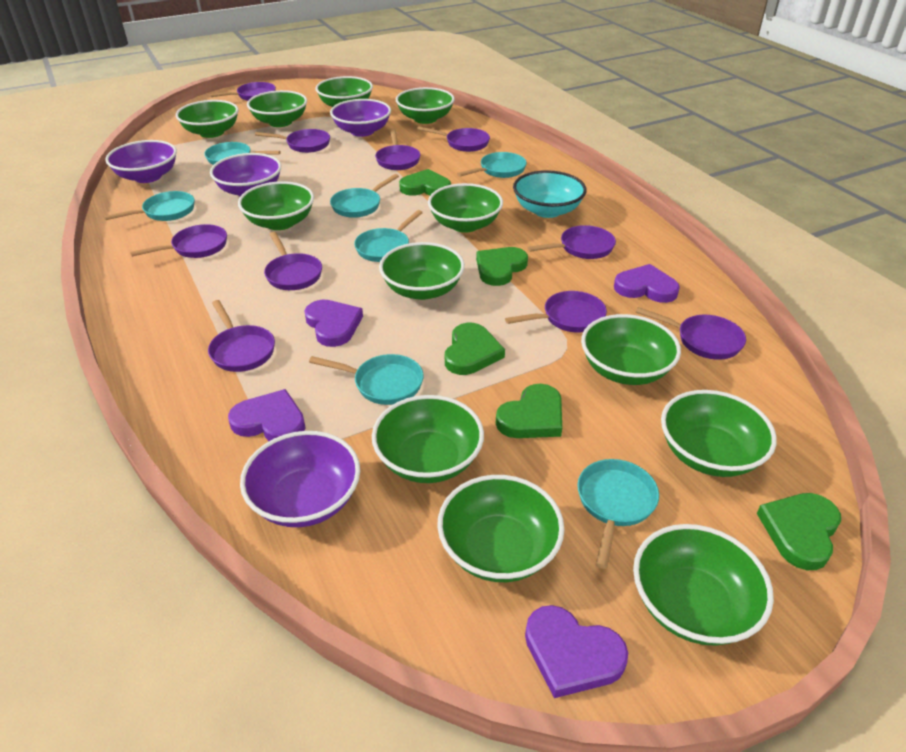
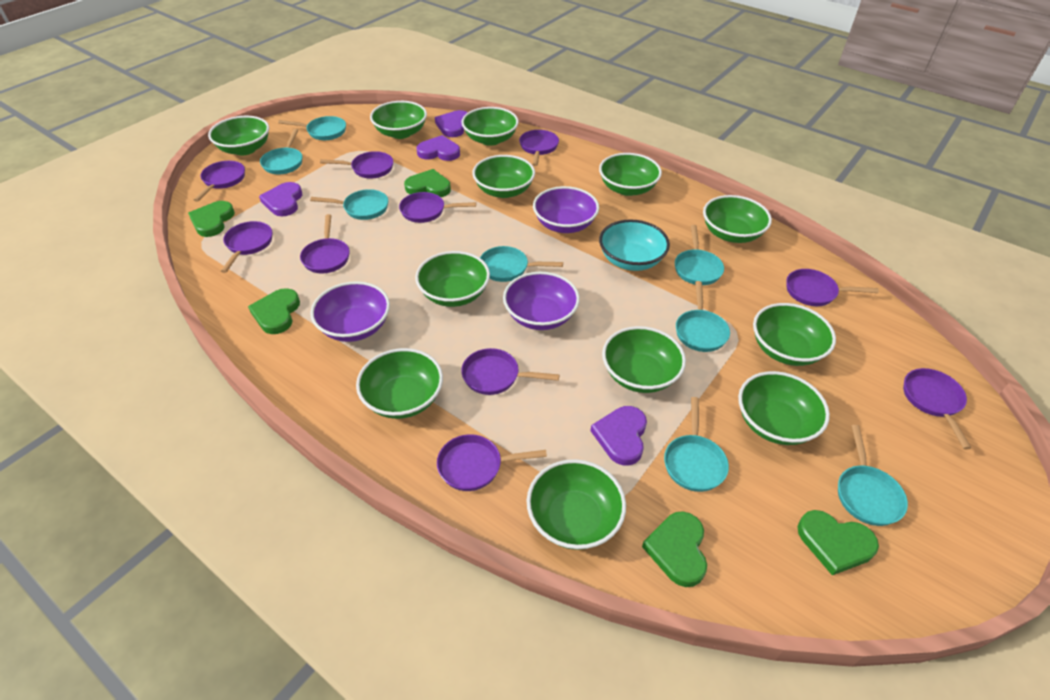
purple bowl: 4 -> 3
turquoise pan: 7 -> 8

